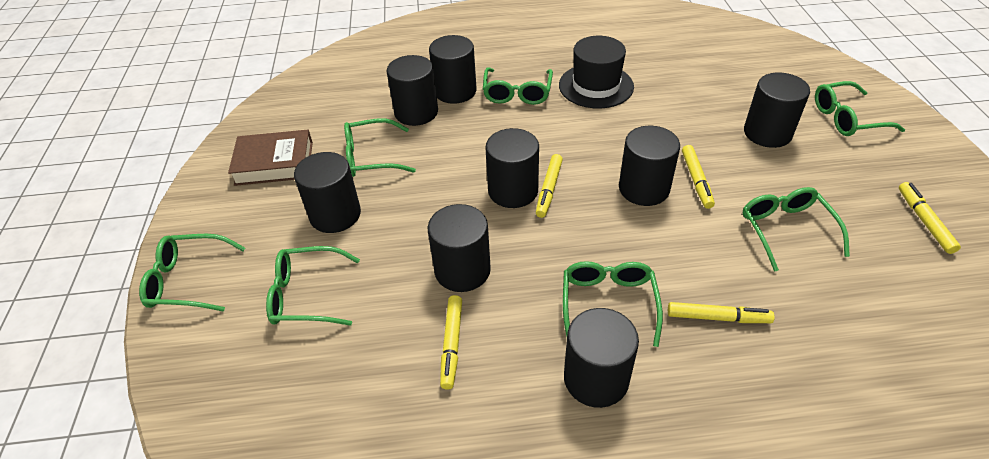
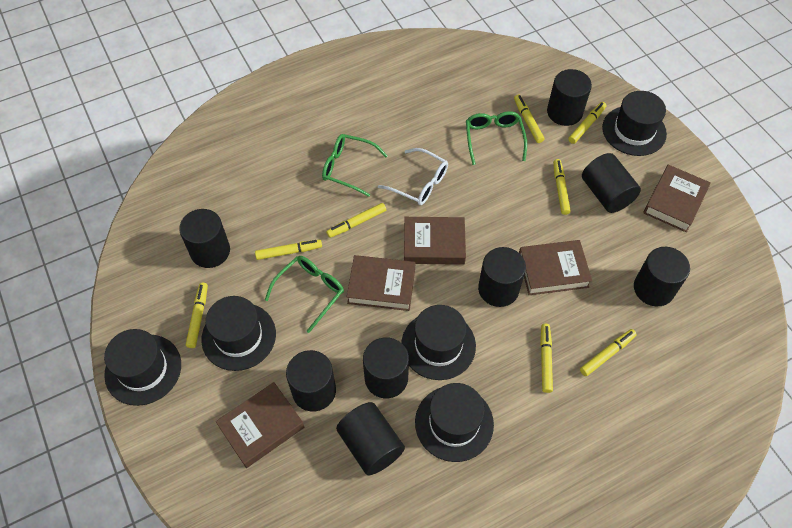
black hat: 1 -> 5
brown book: 1 -> 5
green glasses: 7 -> 3
white glasses: 0 -> 1
yellow marker: 5 -> 8

